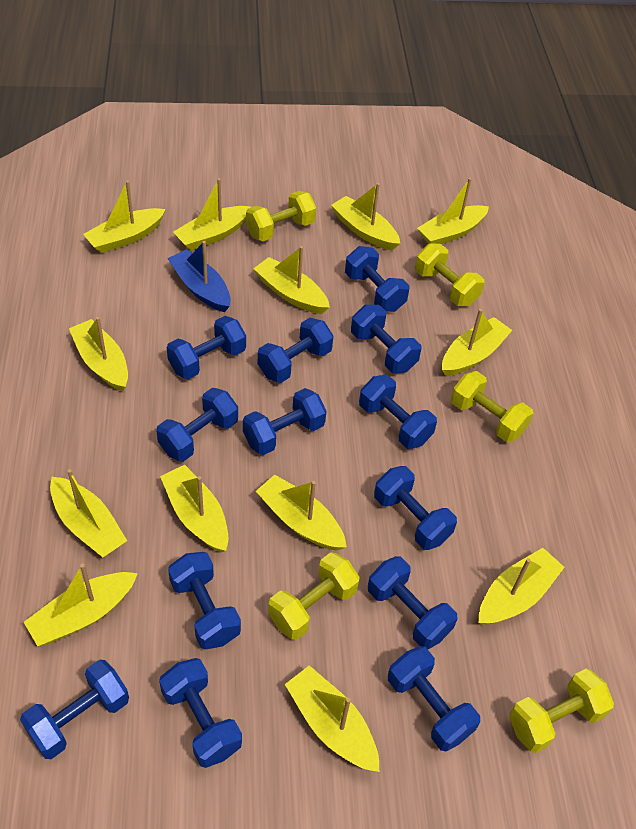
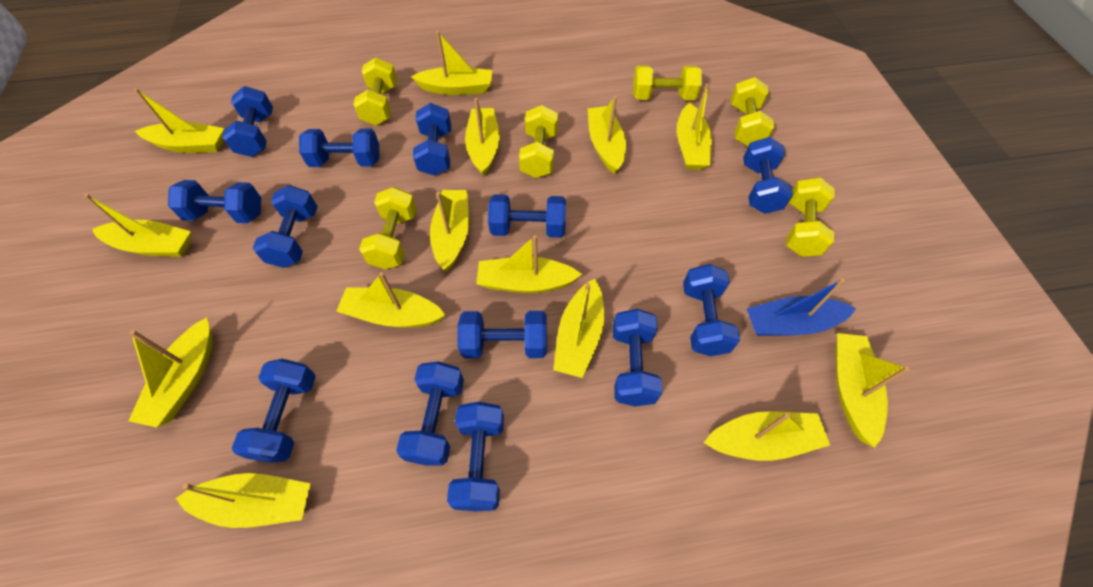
yellow boat: 13 -> 14
yellow dumbbell: 5 -> 6

